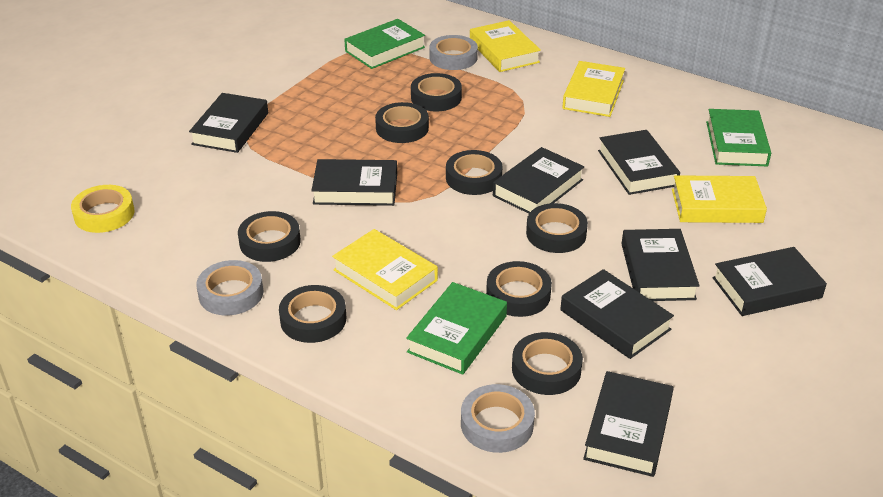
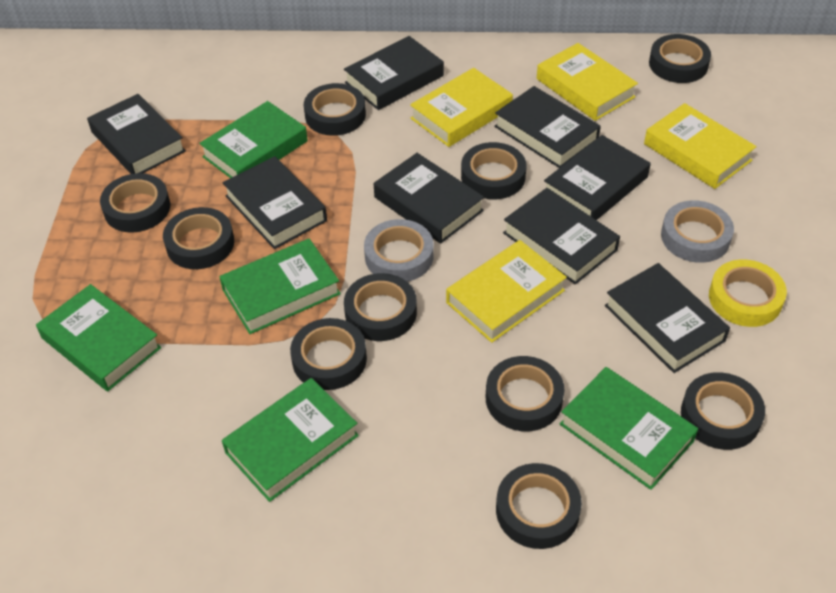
black tape: 8 -> 10
green book: 3 -> 5
grey tape: 3 -> 2

